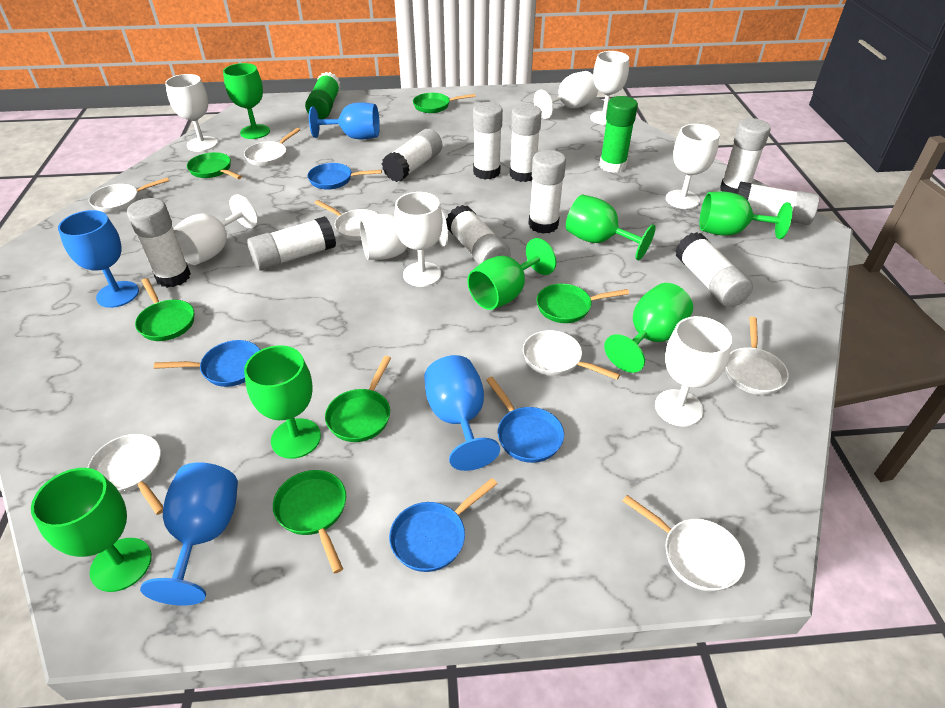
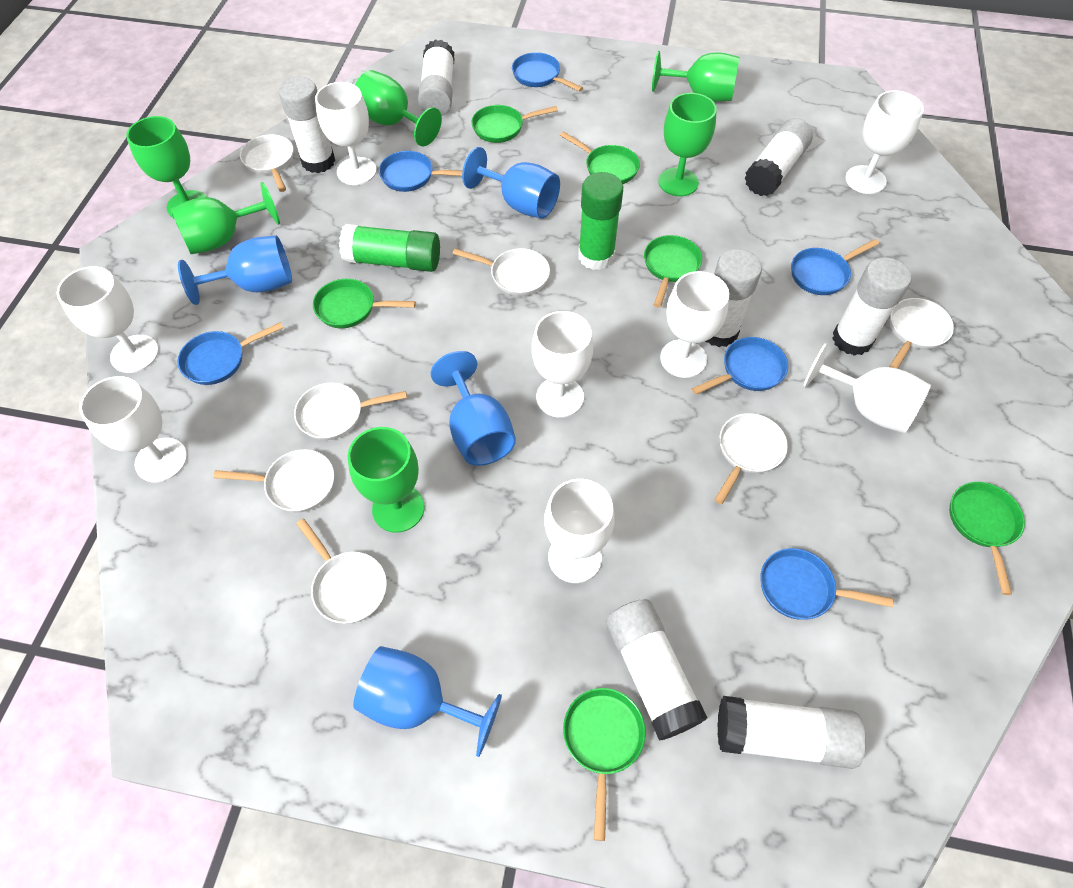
blue pan: 4 -> 6
green goblet: 7 -> 6
white glue stick: 10 -> 7

